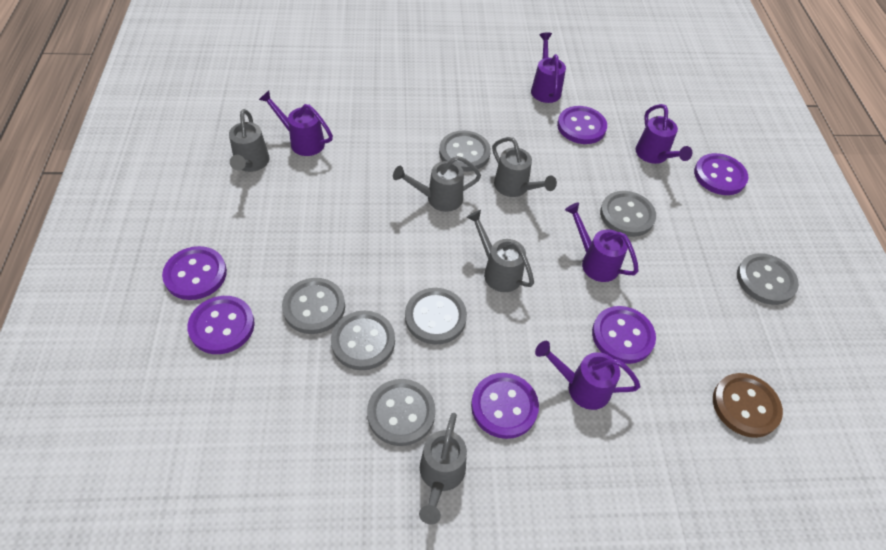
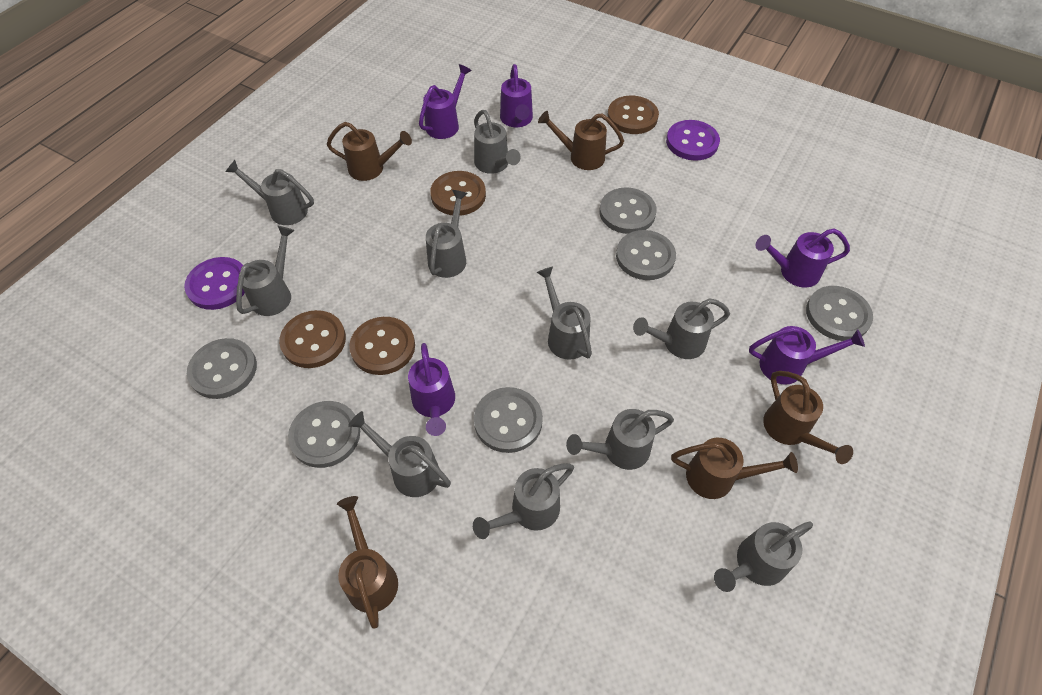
brown button: 1 -> 4
brown watering can: 0 -> 5
grey button: 7 -> 6
grey watering can: 5 -> 10
purple button: 6 -> 2

